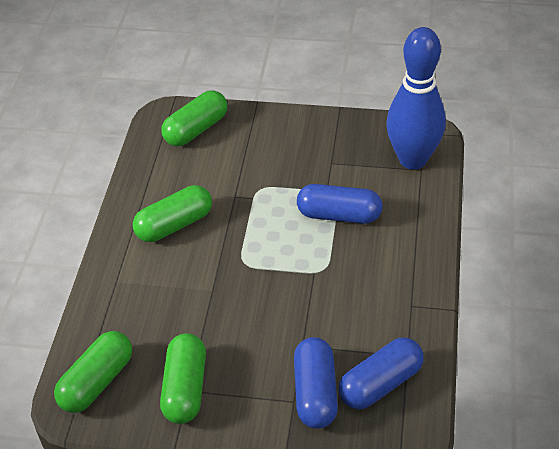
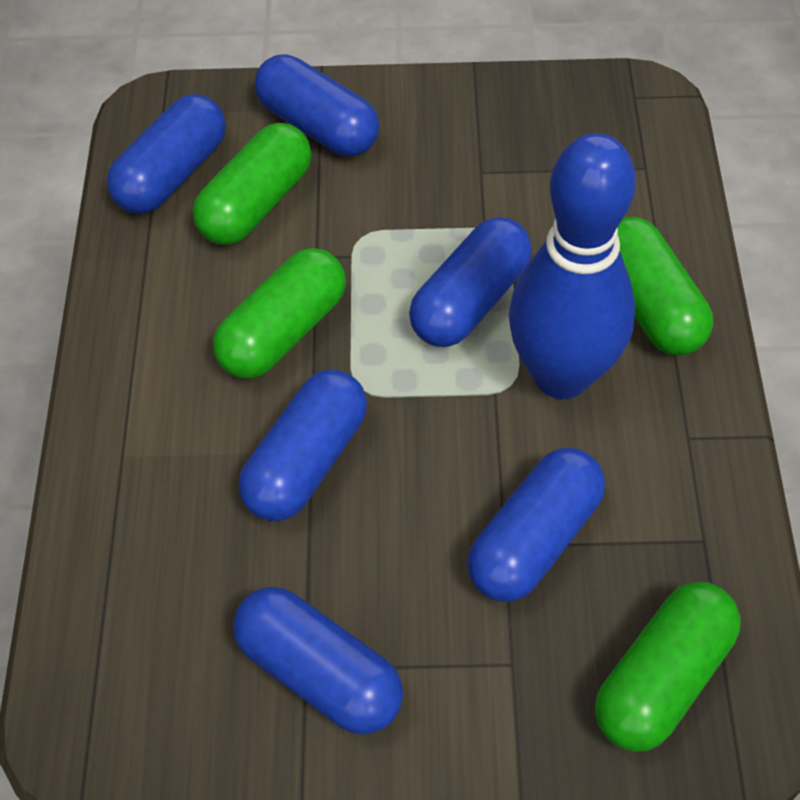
blue capsule: 3 -> 6

